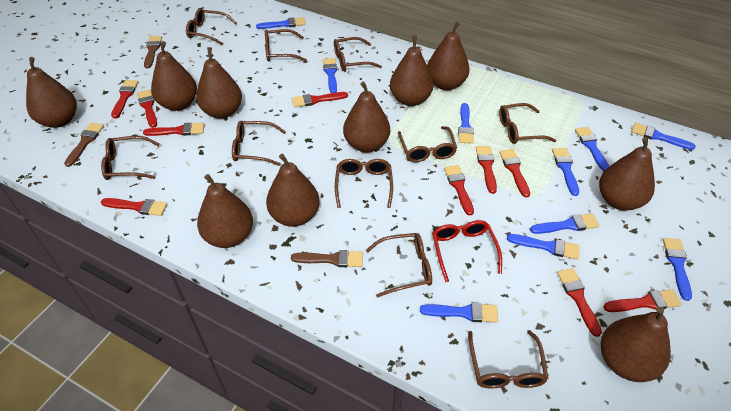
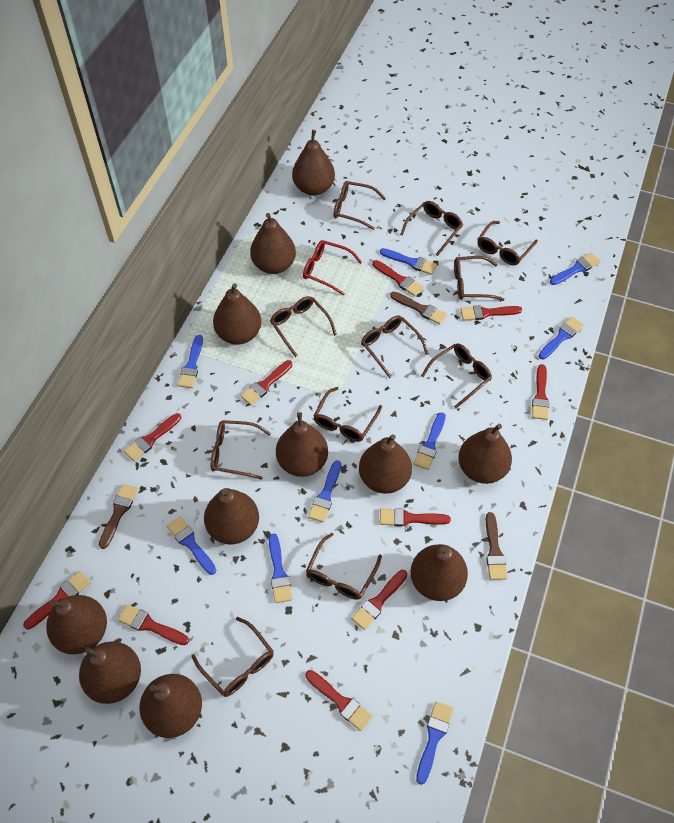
blue brush: 10 -> 9
brown glasses: 10 -> 11
brown pear: 10 -> 11

